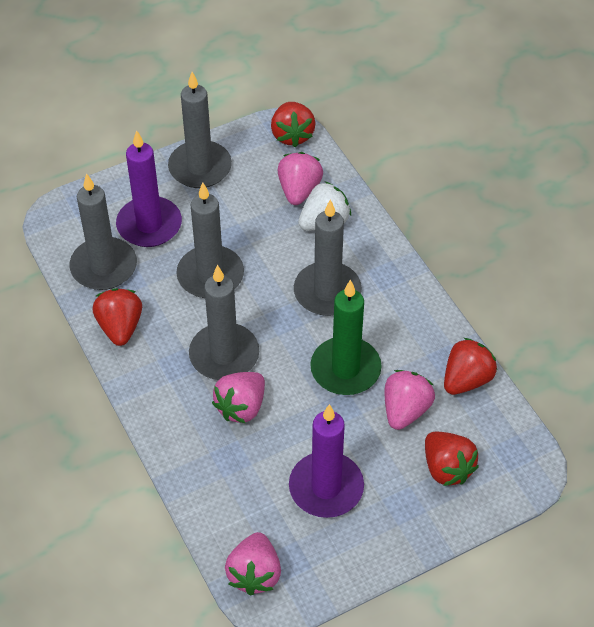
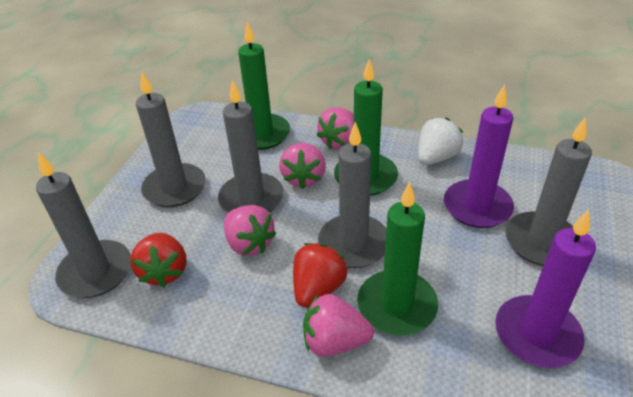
green candle: 1 -> 3
red strawberry: 4 -> 2

